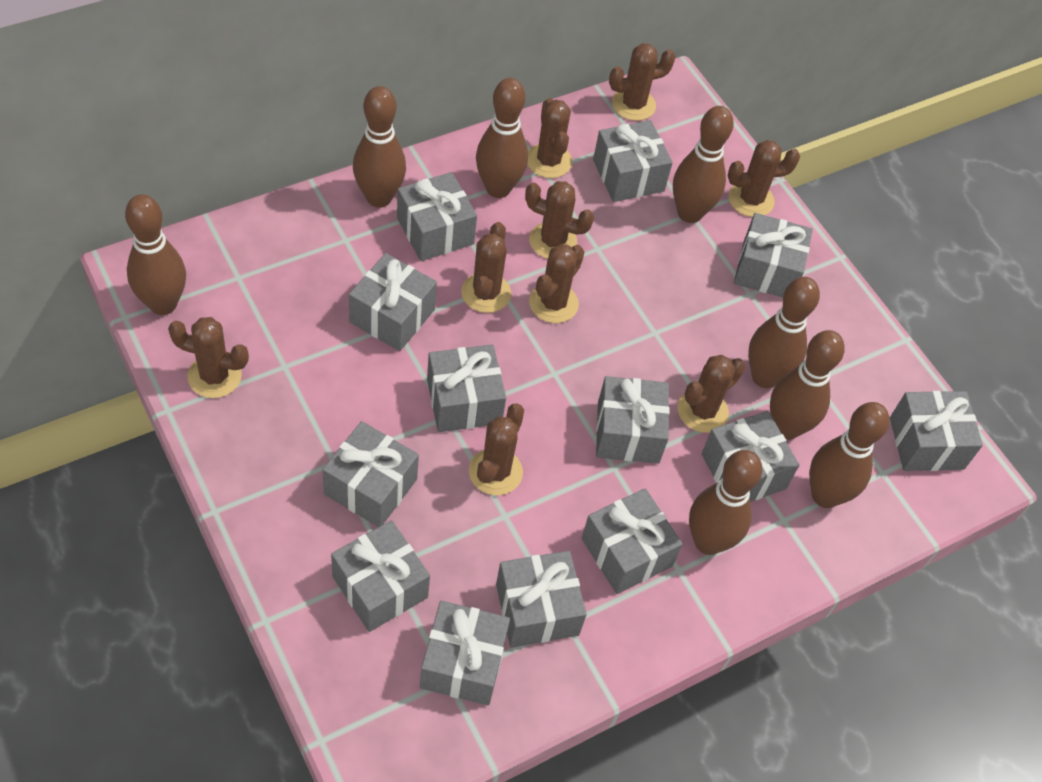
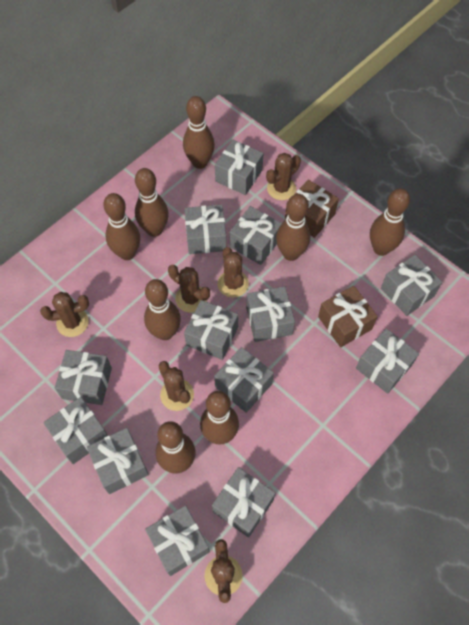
brown cactus: 9 -> 6
brown gift: 0 -> 2

